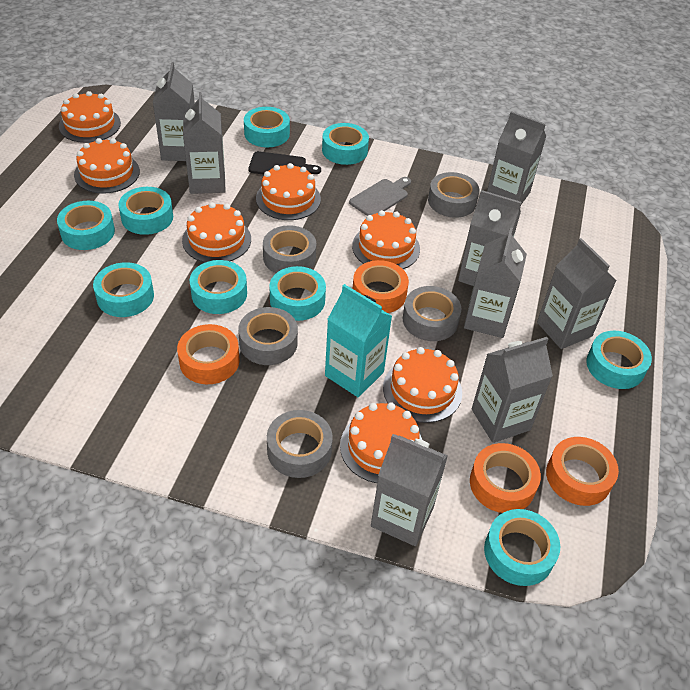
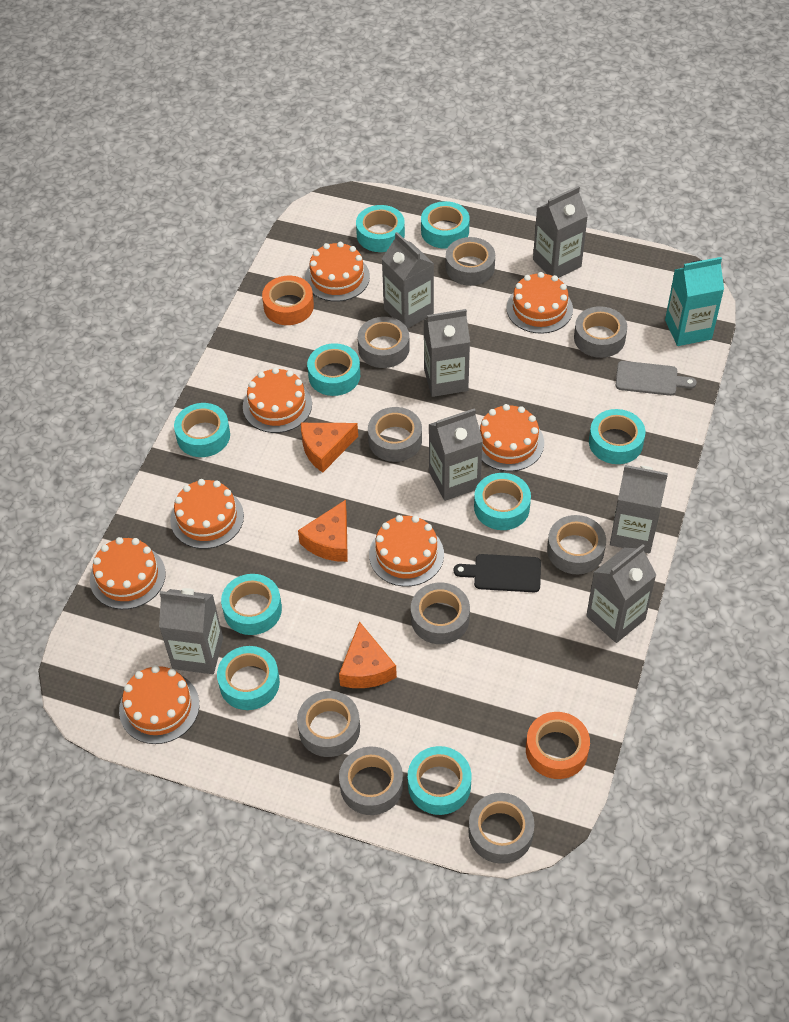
grey carton: 8 -> 7
grey tape: 5 -> 9
orange cake: 7 -> 8
orange cheese: 0 -> 3
orange tape: 4 -> 2

